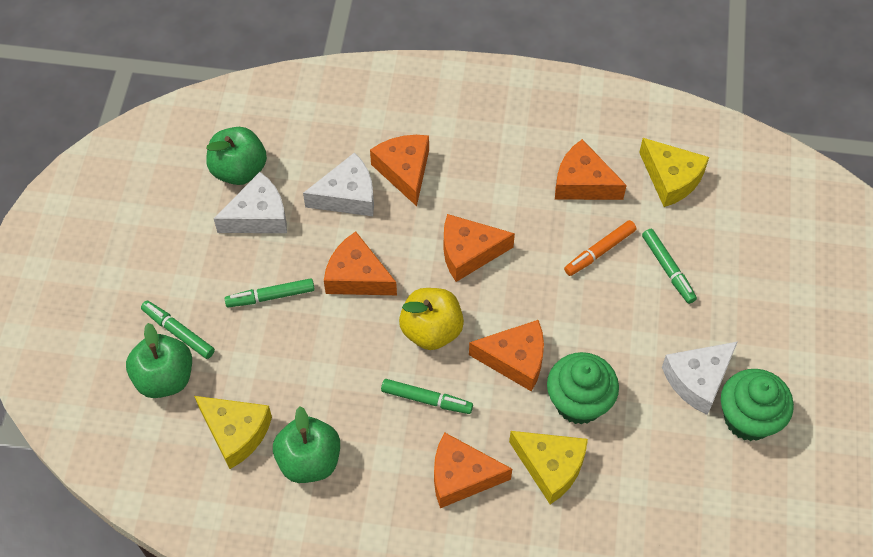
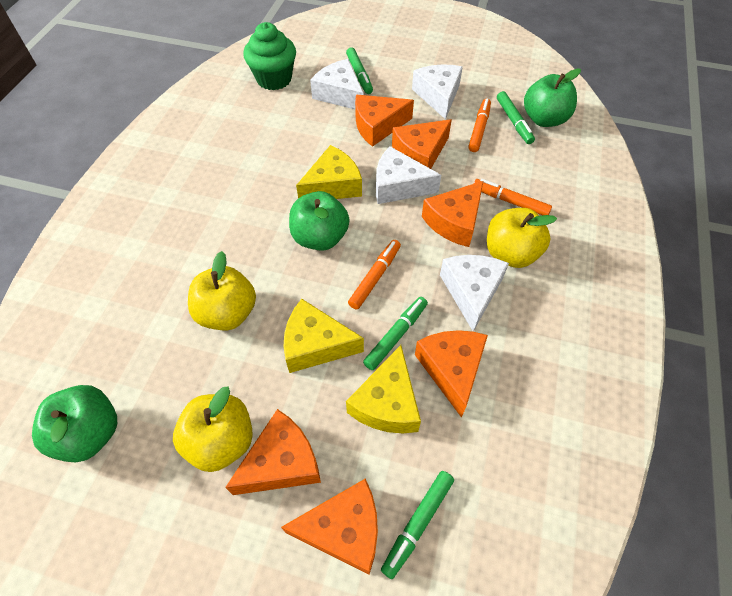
green cupcake: 2 -> 1
orange marker: 1 -> 3
white cheese: 3 -> 4
yellow apple: 1 -> 3

